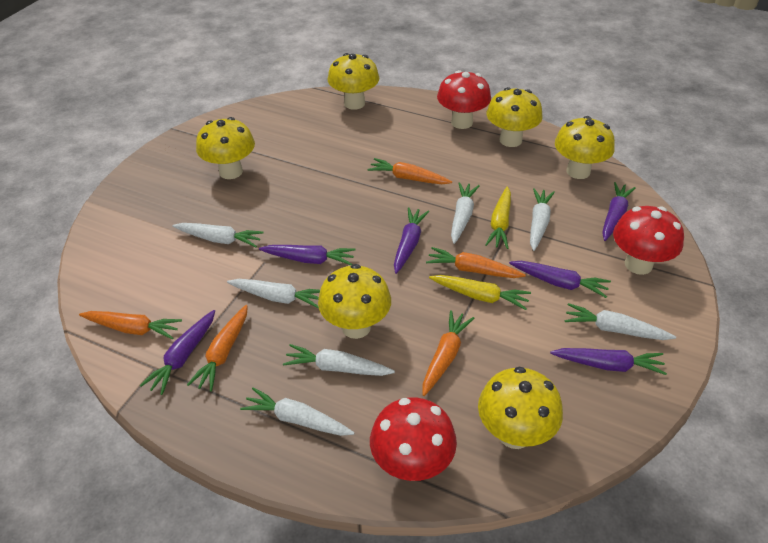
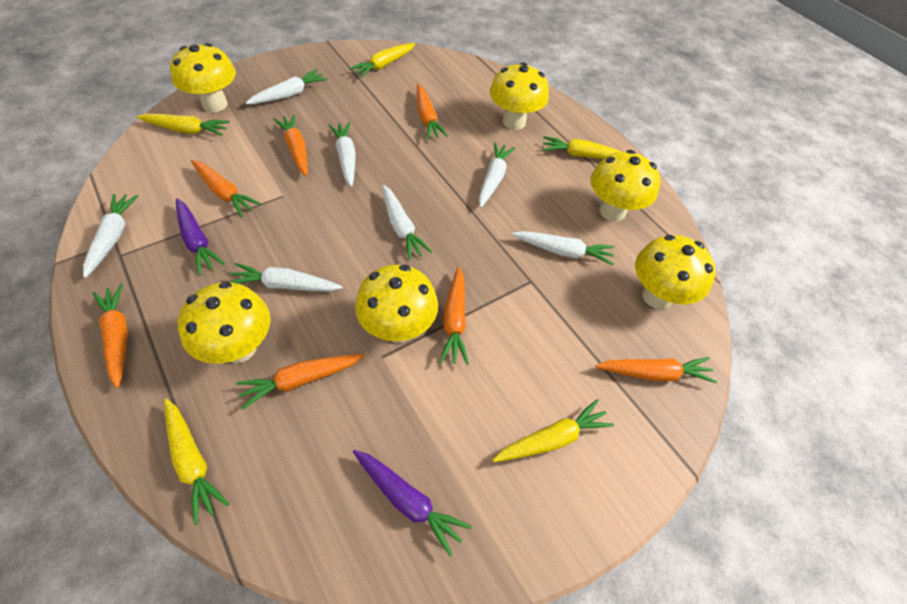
orange carrot: 5 -> 7
purple carrot: 6 -> 2
red mushroom: 3 -> 0
yellow carrot: 2 -> 5

